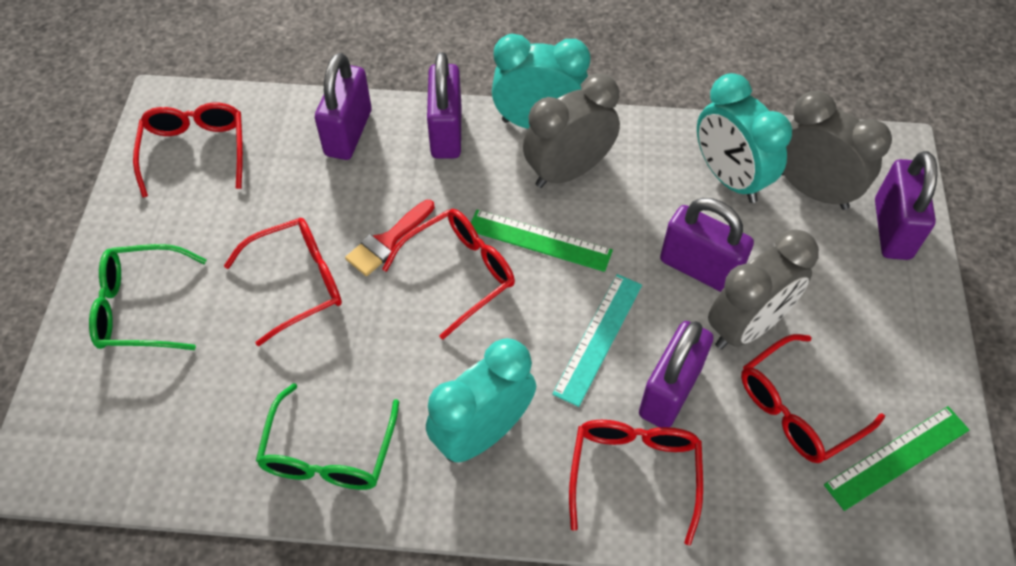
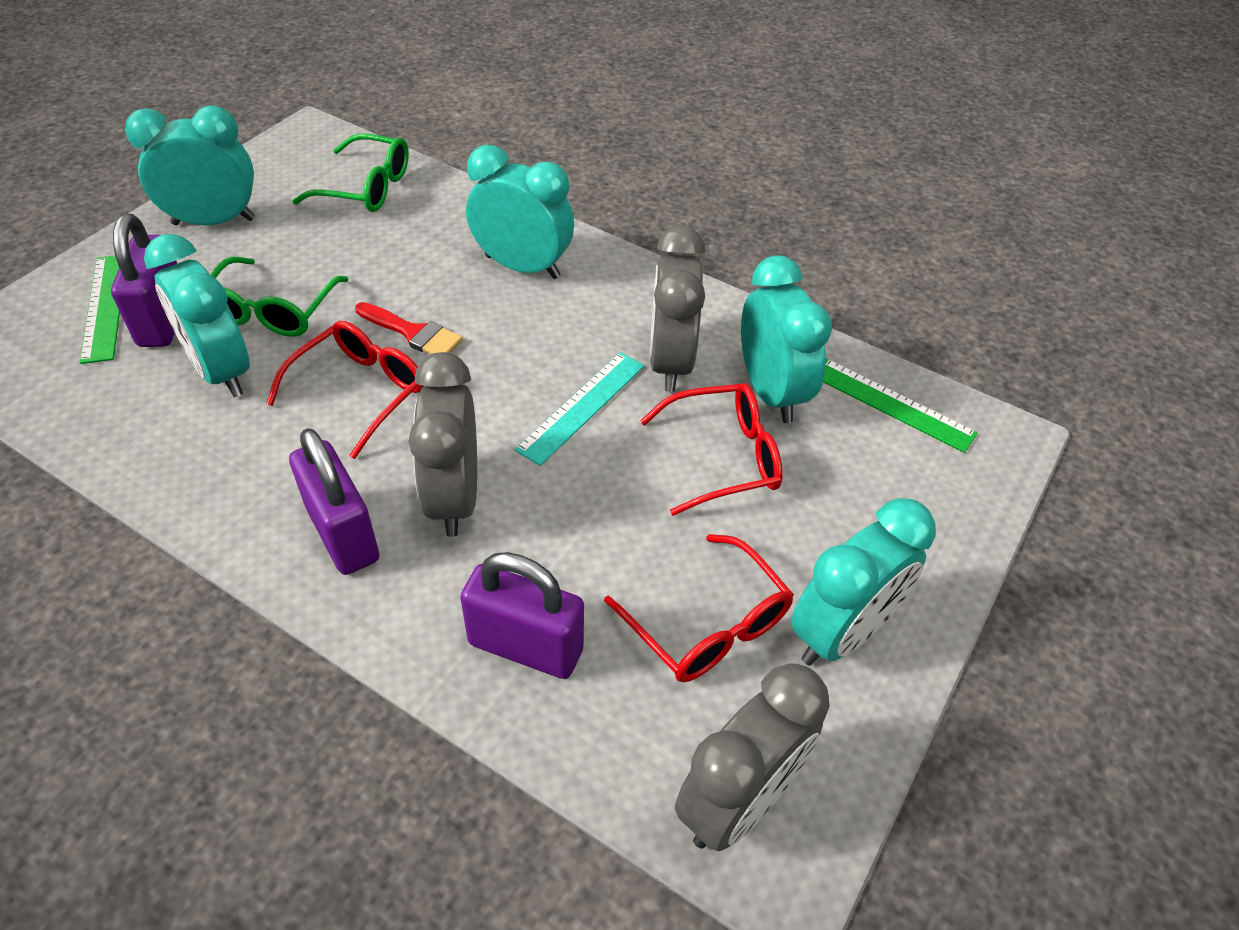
purple padlock: 5 -> 3
red glasses: 5 -> 3
turquoise clock: 3 -> 5

